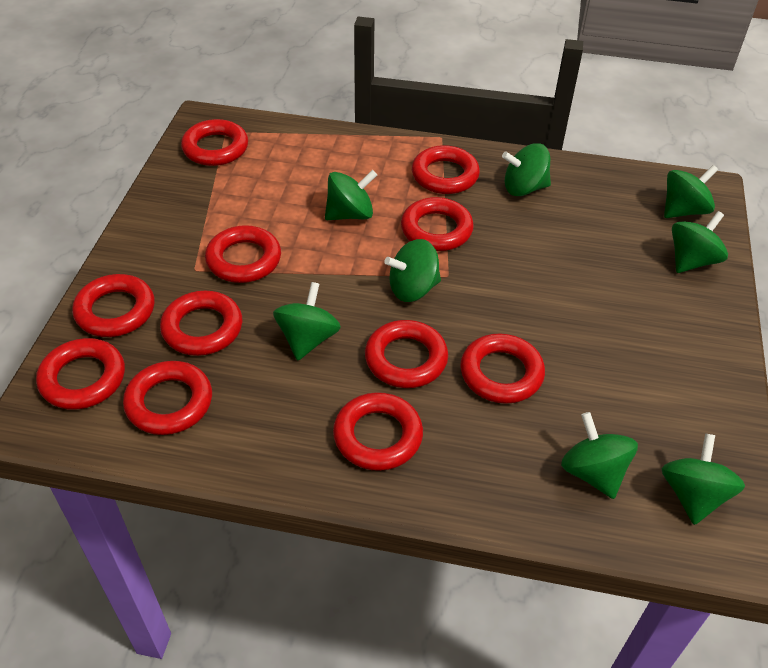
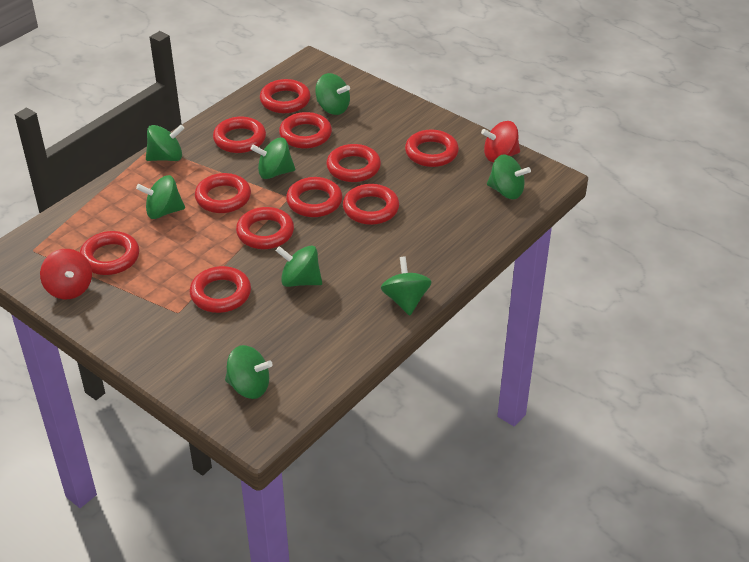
red spinning top: 0 -> 2

